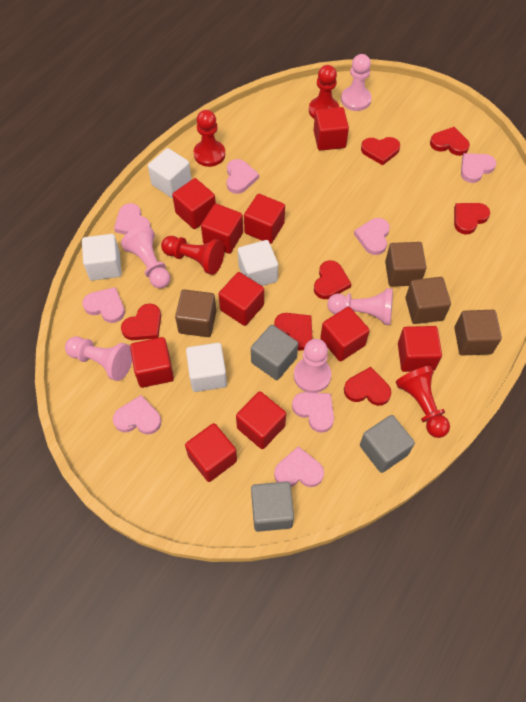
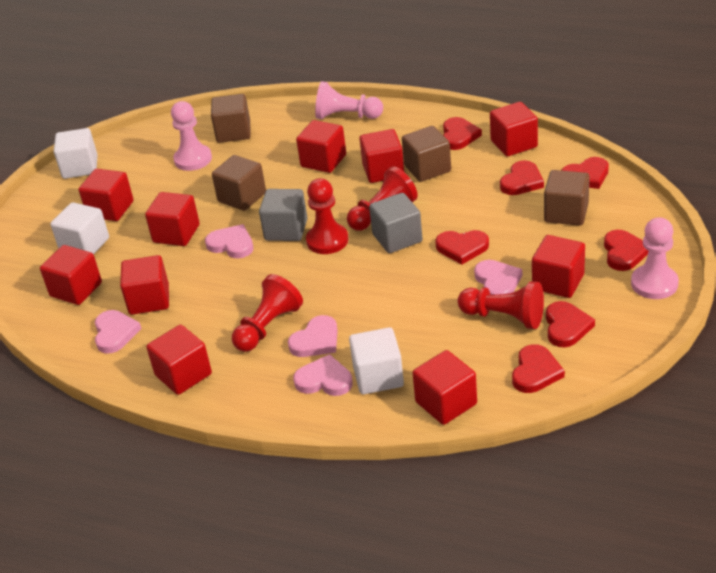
grey cube: 3 -> 2
pink heart: 8 -> 5
pink pawn: 5 -> 3
white cube: 4 -> 3

